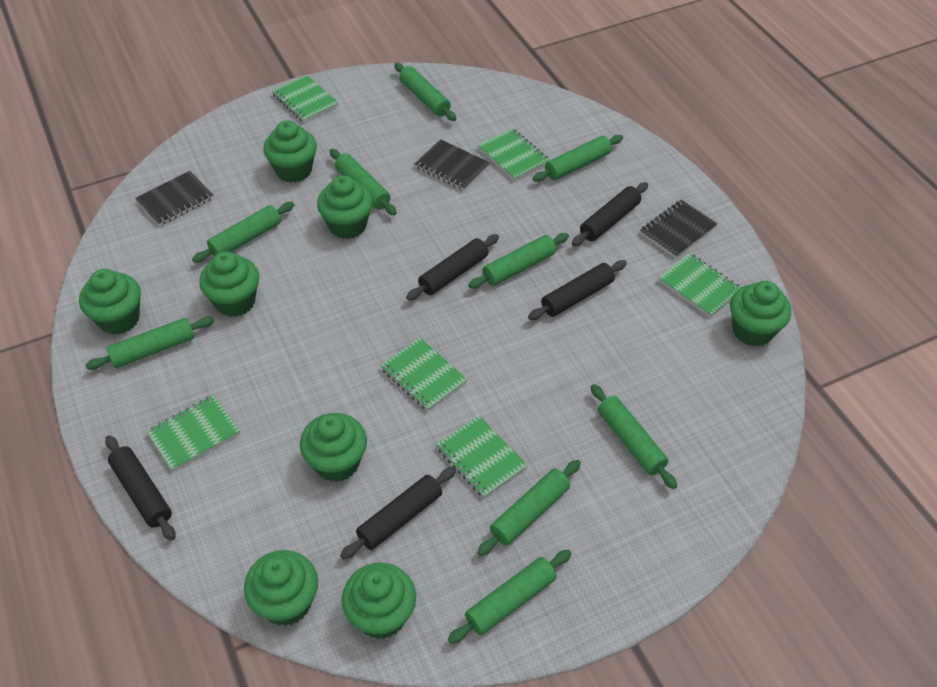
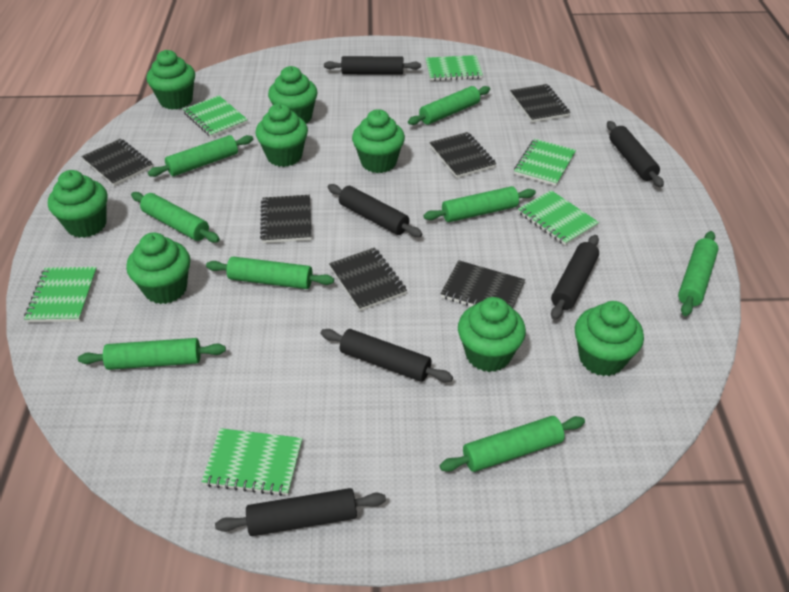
black notebook: 3 -> 6
black rolling pin: 5 -> 6
green rolling pin: 9 -> 8

